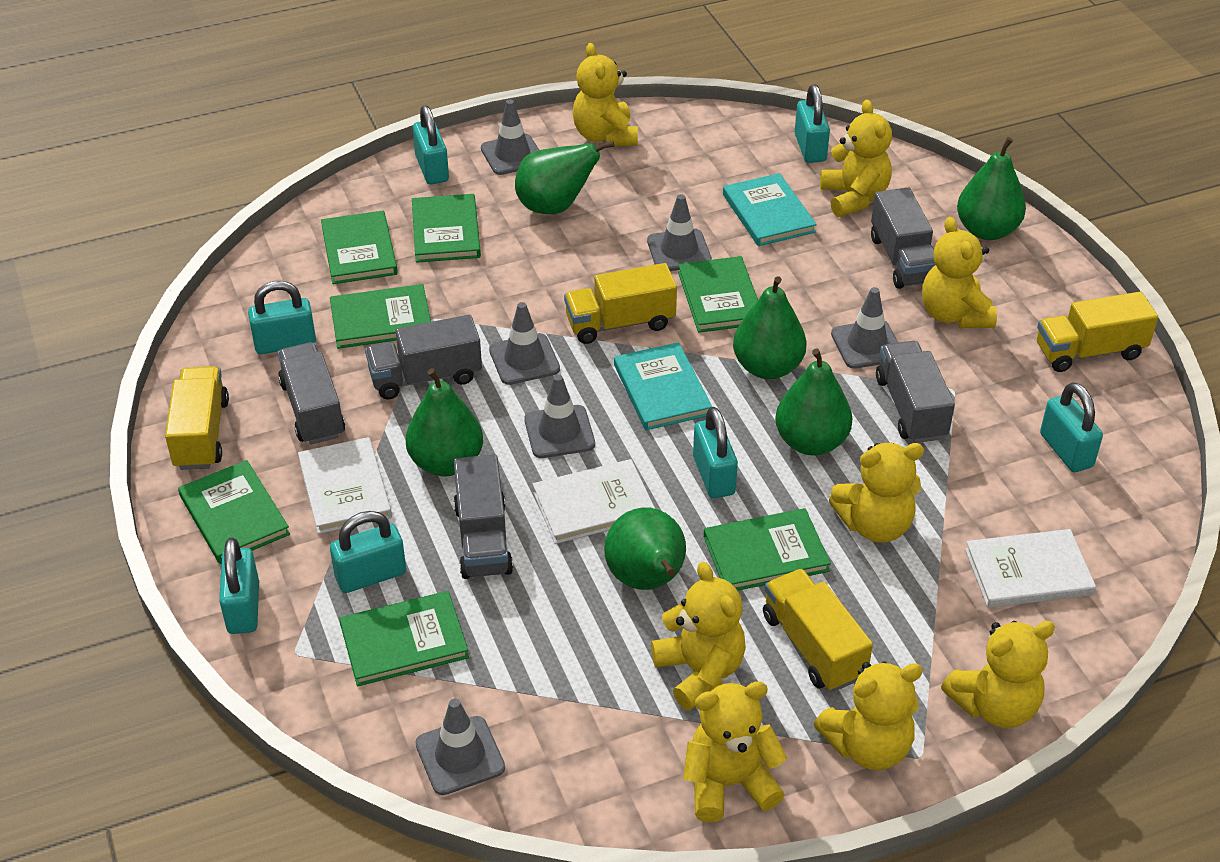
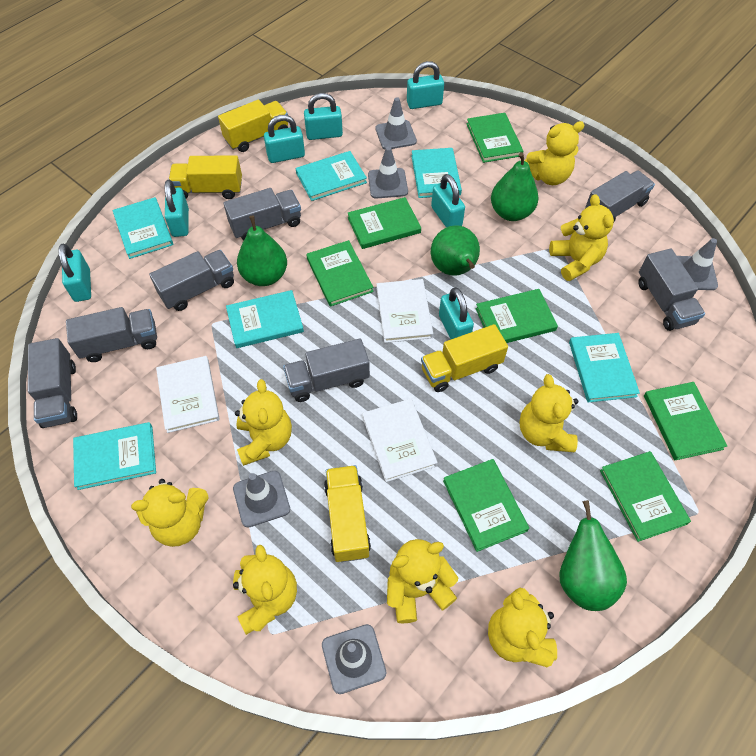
green pear: 6 -> 4
grey traffic cone: 6 -> 5
grey truck: 5 -> 7
turquoise book: 2 -> 6

